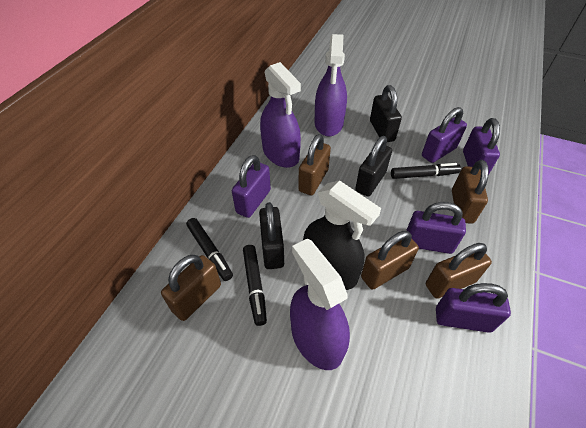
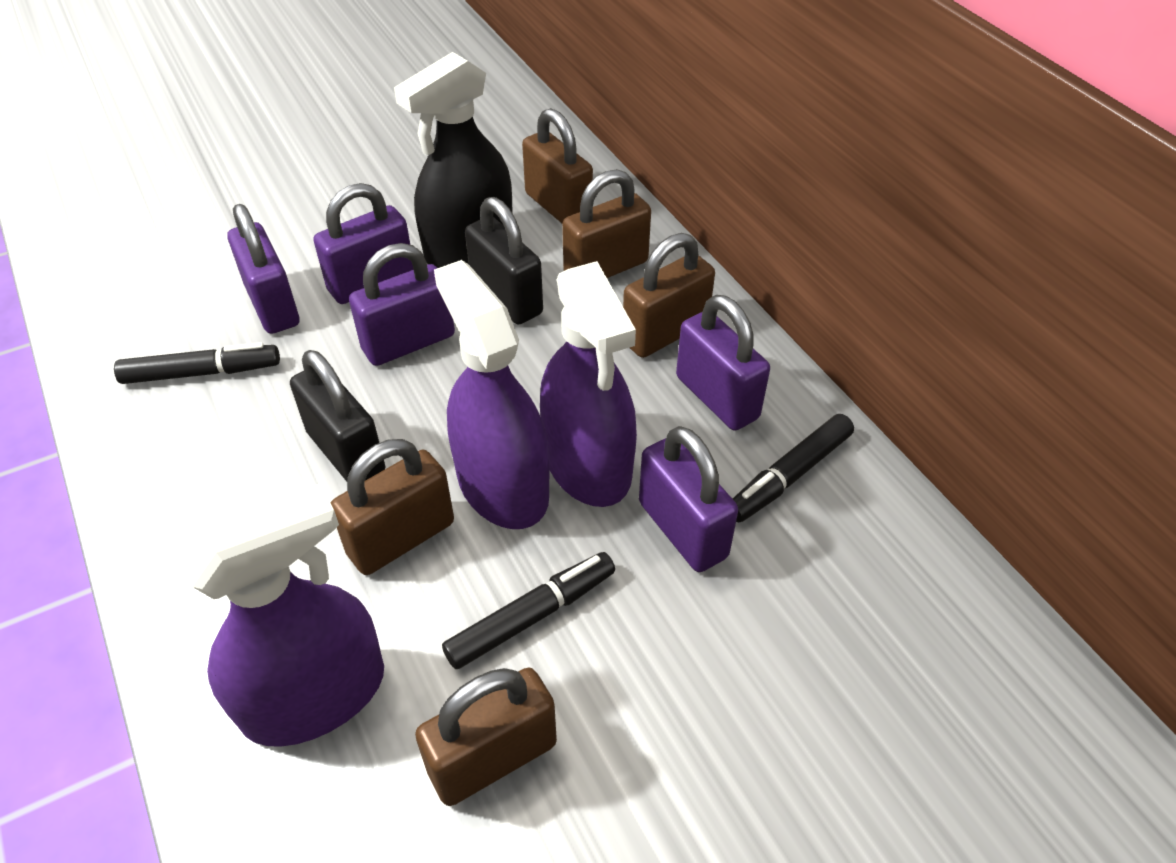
black padlock: 3 -> 2

